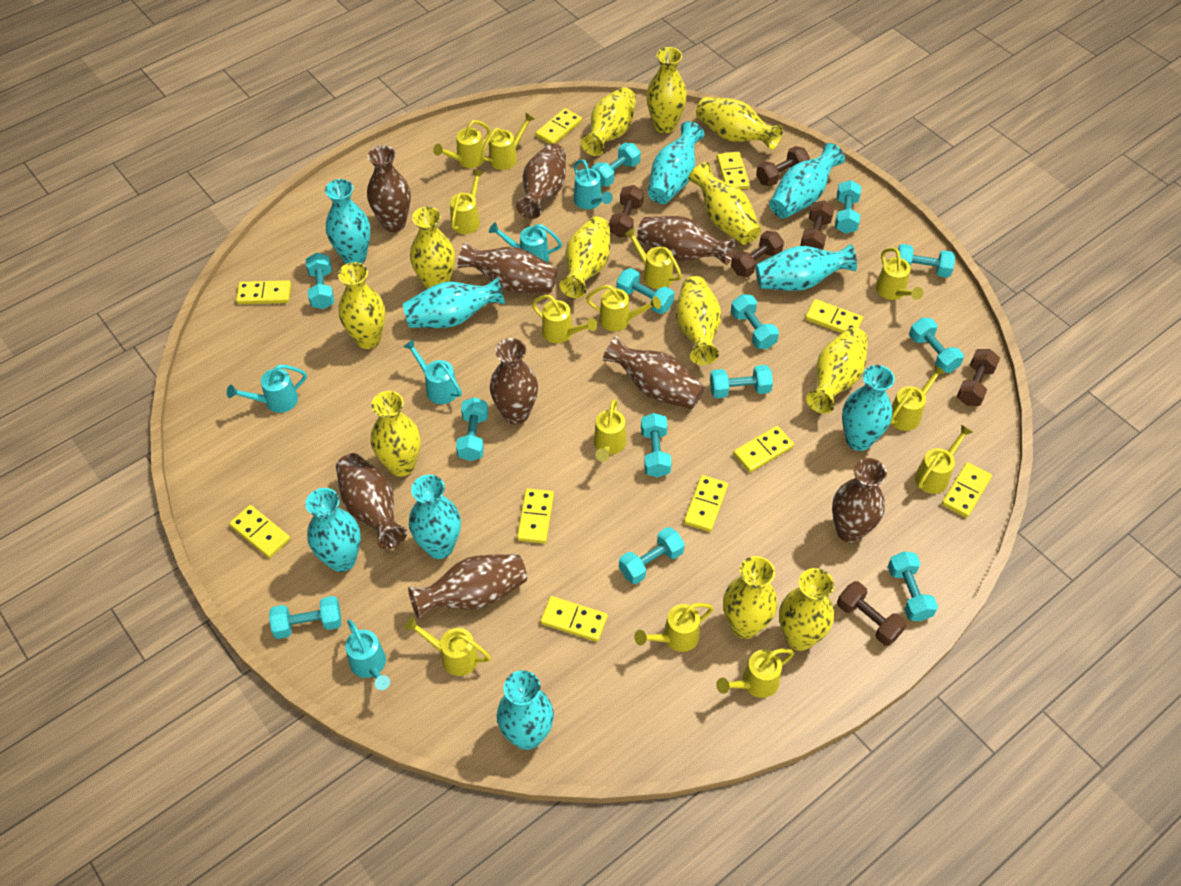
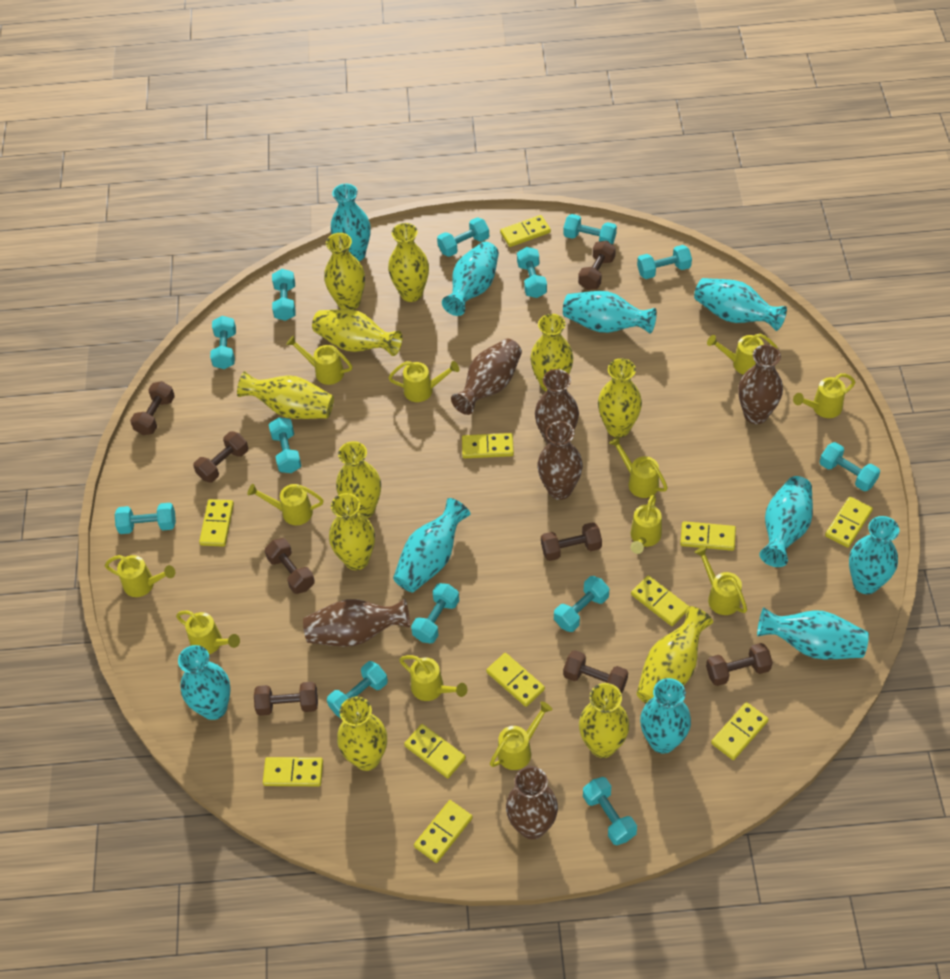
brown dumbbell: 6 -> 8
brown vase: 9 -> 6
turquoise vase: 9 -> 10
turquoise watering can: 5 -> 0
yellow domino: 10 -> 11
yellow vase: 12 -> 11
yellow watering can: 13 -> 12

